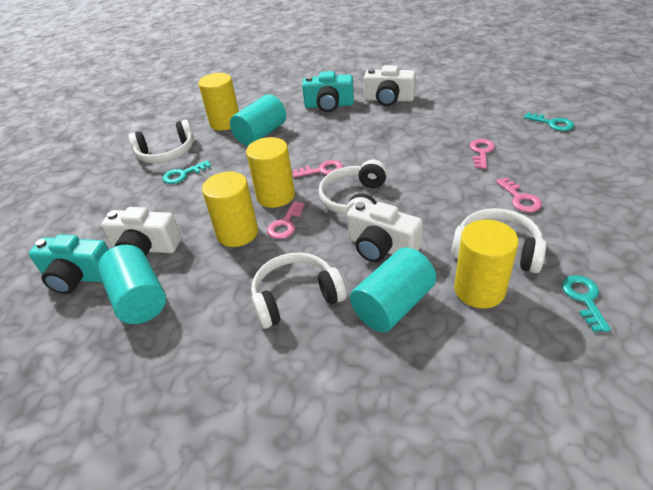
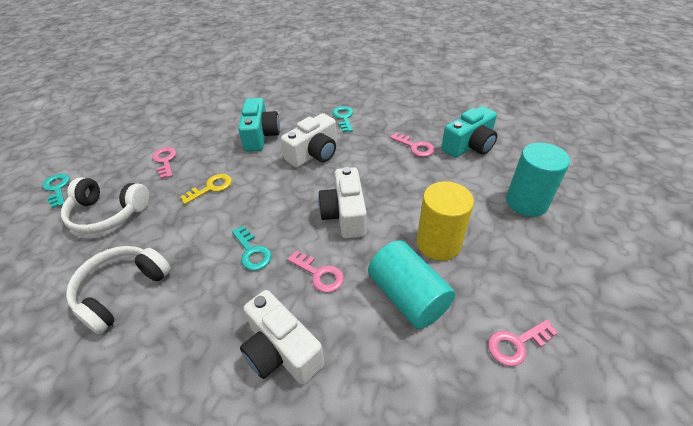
turquoise cylinder: 3 -> 2
white headphones: 4 -> 2
yellow cylinder: 4 -> 1
yellow key: 0 -> 1

